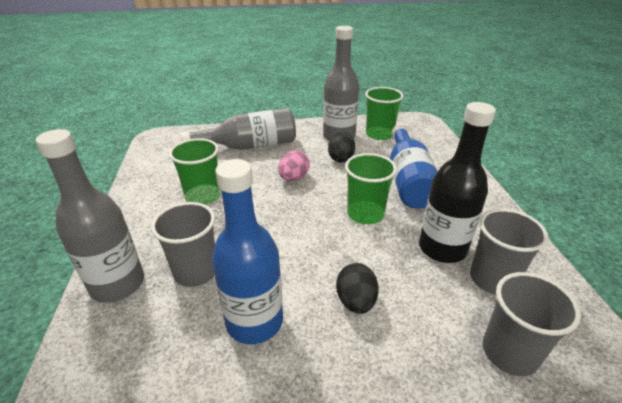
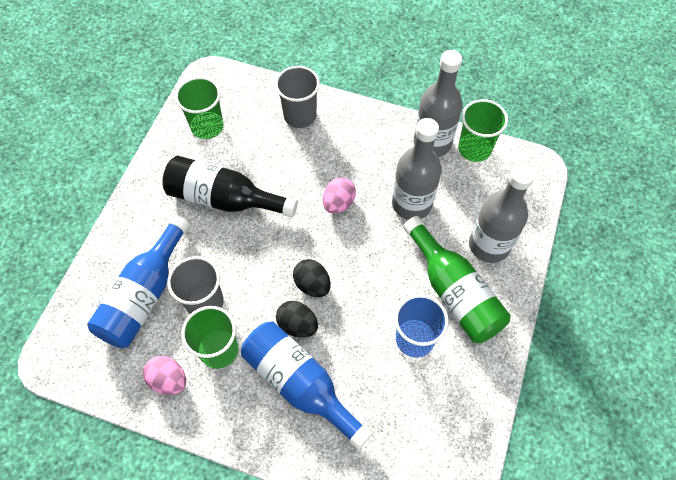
blue cup: 0 -> 1
green bottle: 0 -> 1
grey cup: 3 -> 2
pink egg: 1 -> 2

